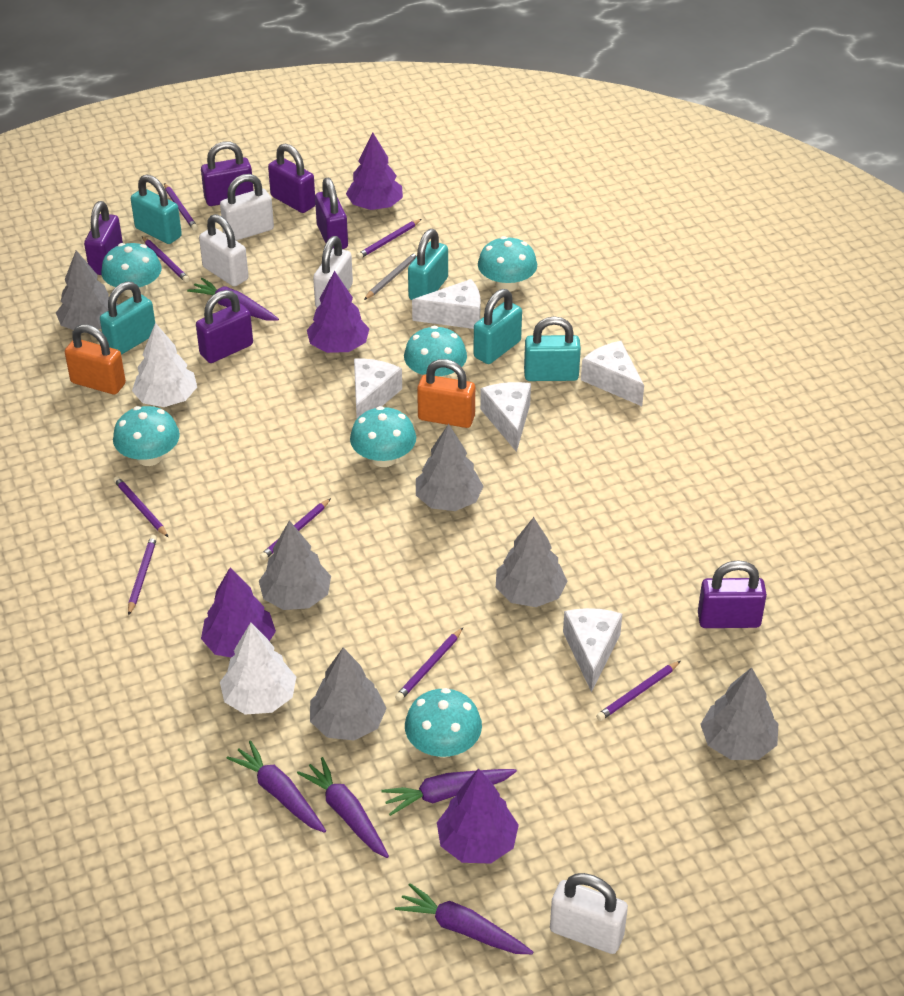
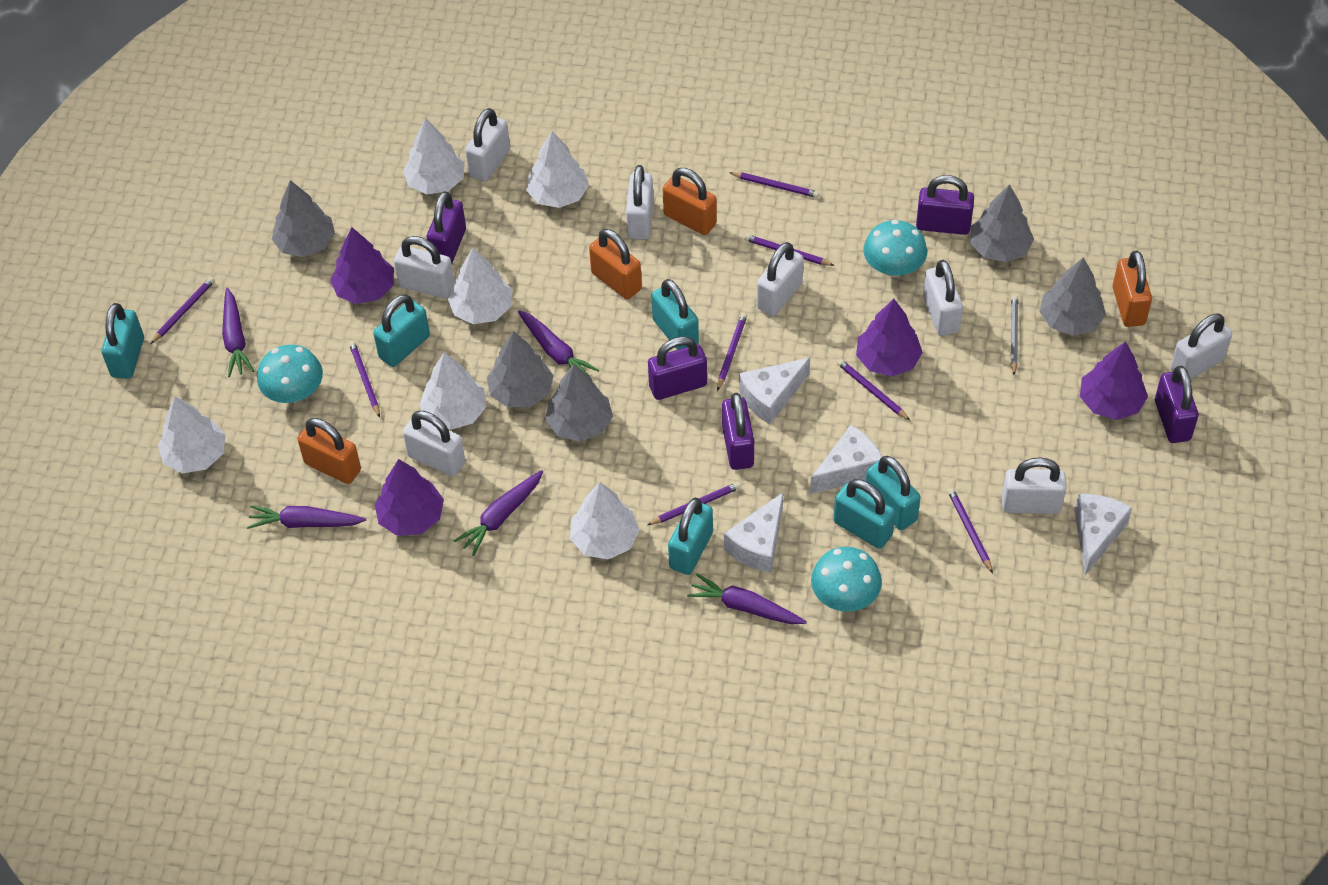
grey tree: 6 -> 5
orange padlock: 2 -> 4
purple padlock: 6 -> 5
turquoise mushroom: 6 -> 3
turquoise padlock: 5 -> 6
white cheese: 5 -> 4
white padlock: 4 -> 8
white tree: 2 -> 6

